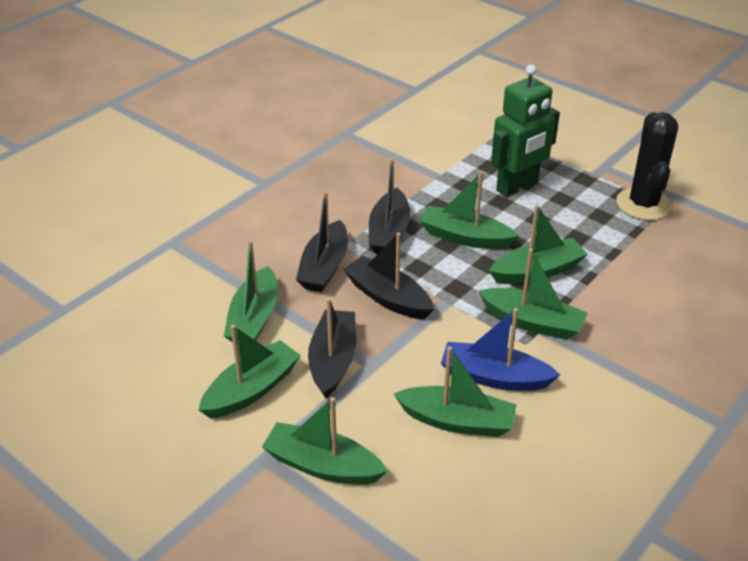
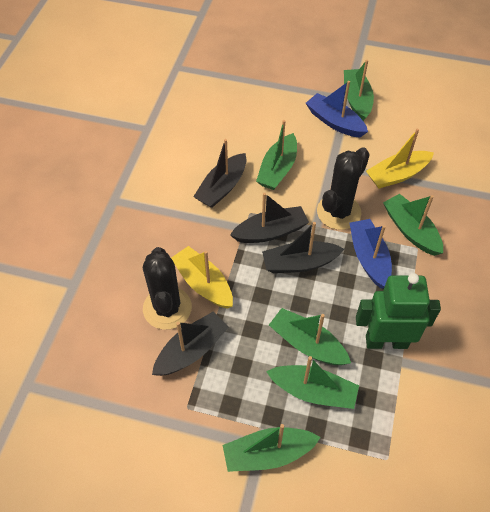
black cactus: 1 -> 2
blue boat: 1 -> 2
green boat: 7 -> 6
yellow boat: 0 -> 2

